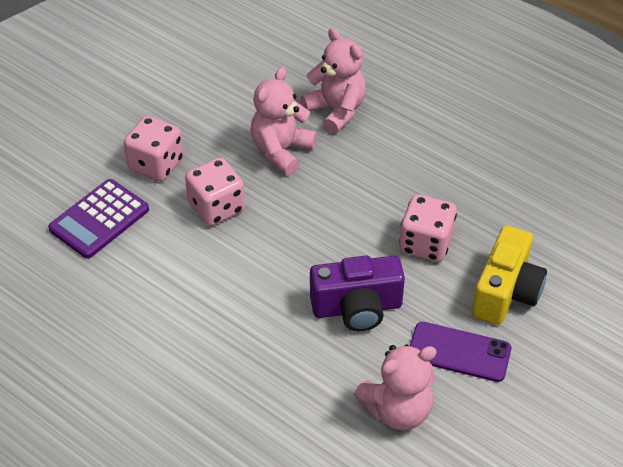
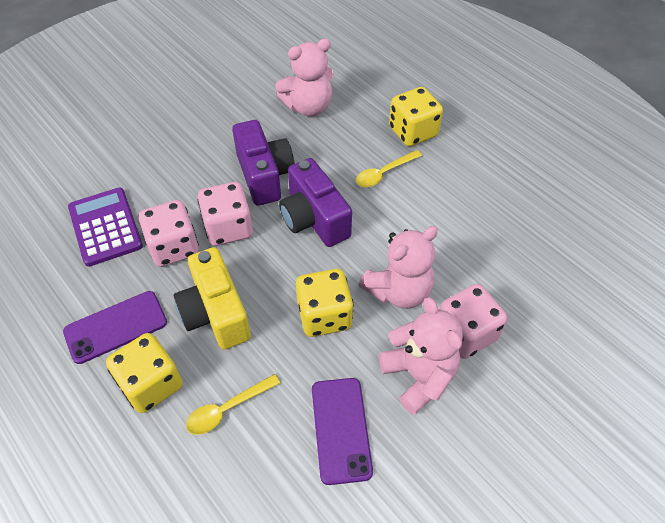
purple camera: 1 -> 2
purple phone: 1 -> 2
yellow dice: 0 -> 3
yellow spoon: 0 -> 2

